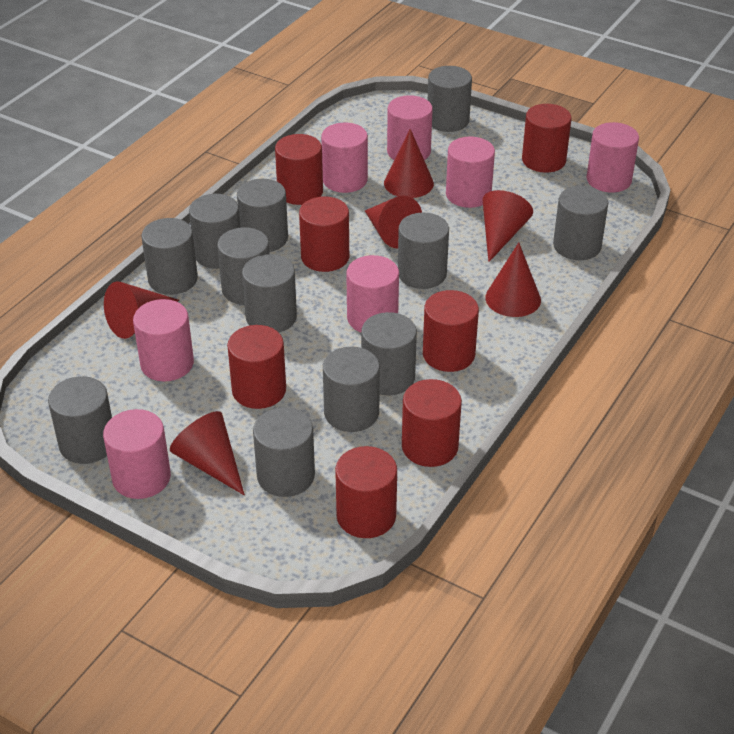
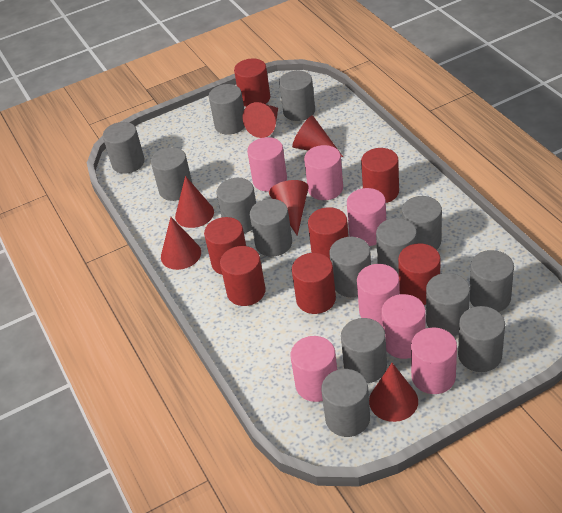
grey cylinder: 12 -> 14

